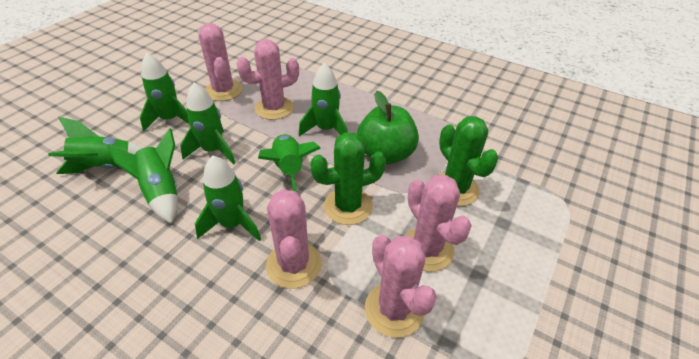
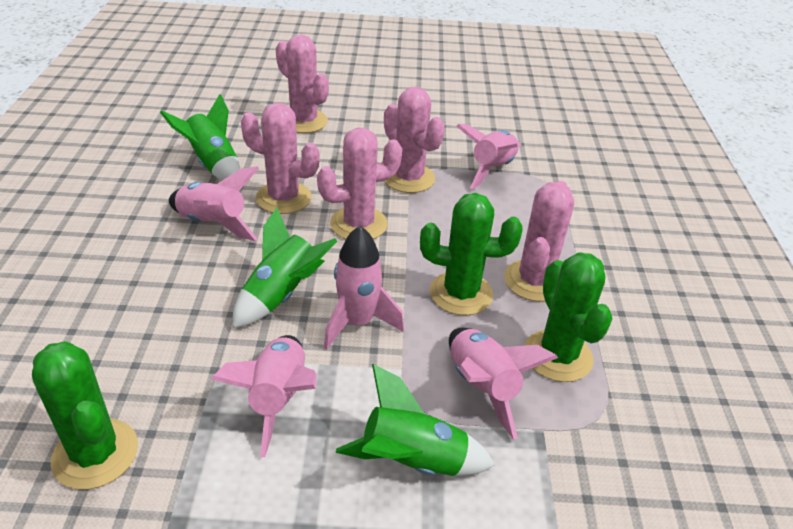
green apple: 1 -> 0
green cactus: 2 -> 3
green rocket: 7 -> 3
pink rocket: 0 -> 5

